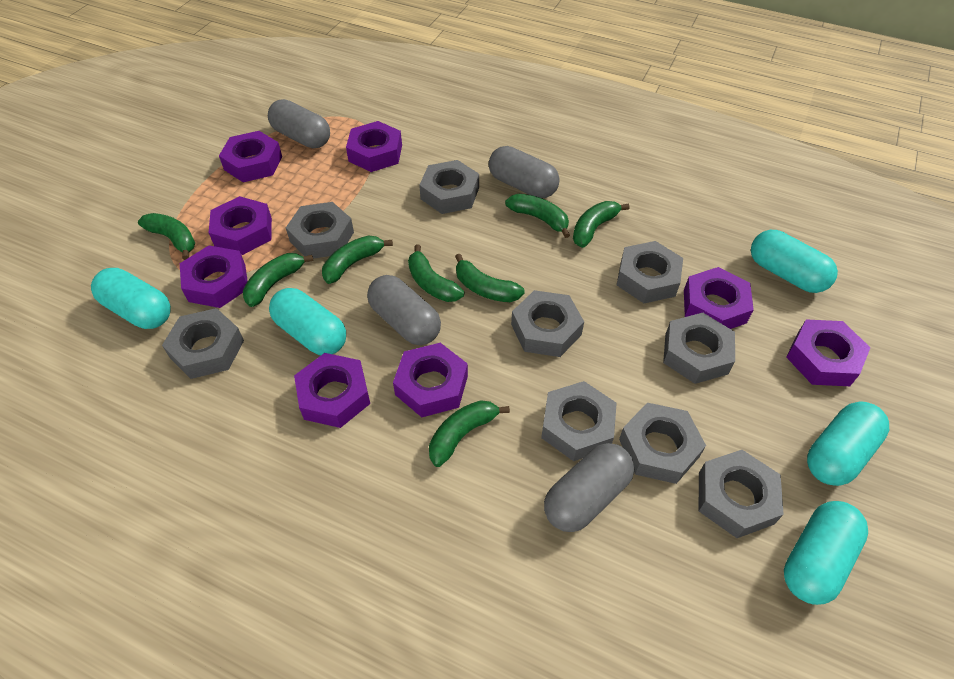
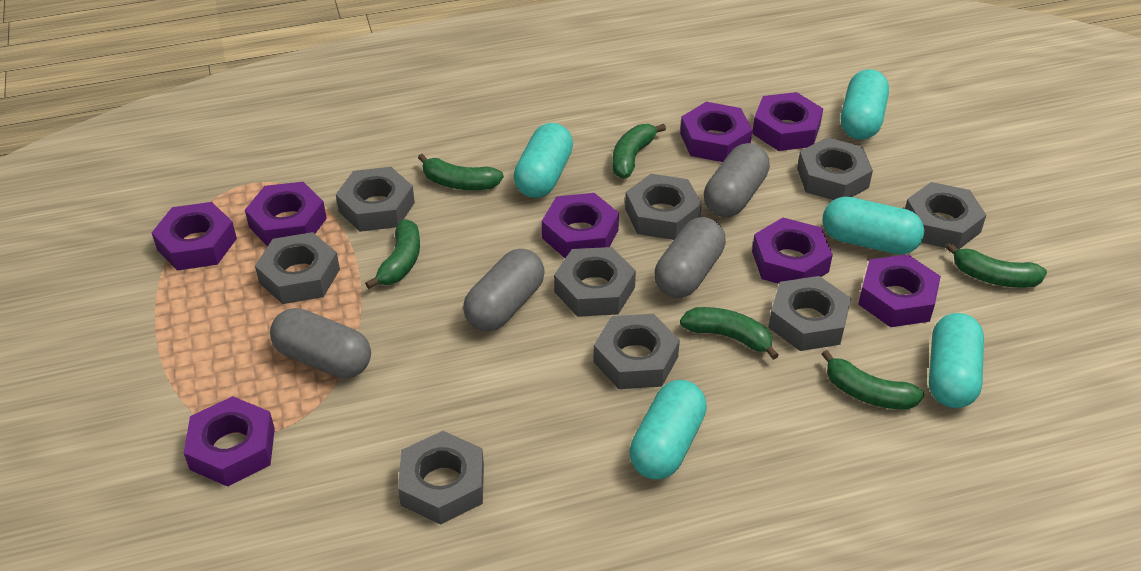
green banana: 8 -> 6

